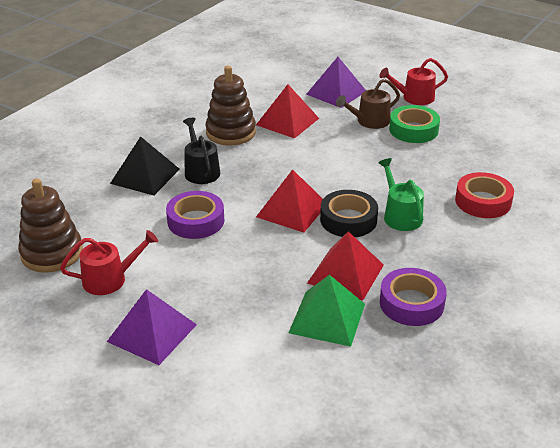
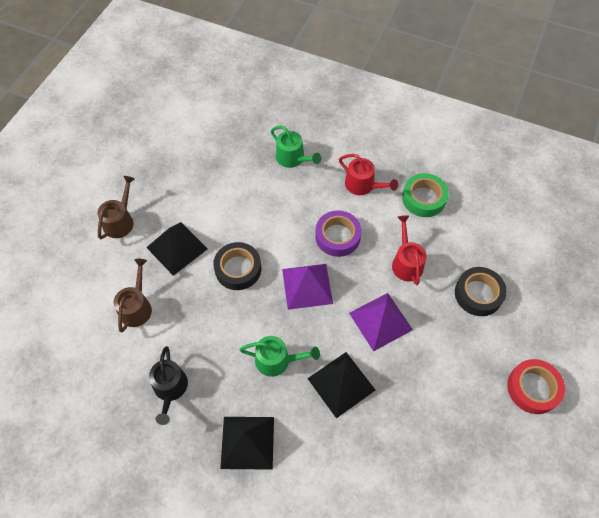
black pyramid: 1 -> 3
black tape: 1 -> 2
brown stacking toy: 2 -> 0
brown watering can: 1 -> 2
green pyramid: 1 -> 0
green watering can: 1 -> 2
purple tape: 2 -> 1
red pyramid: 3 -> 0

